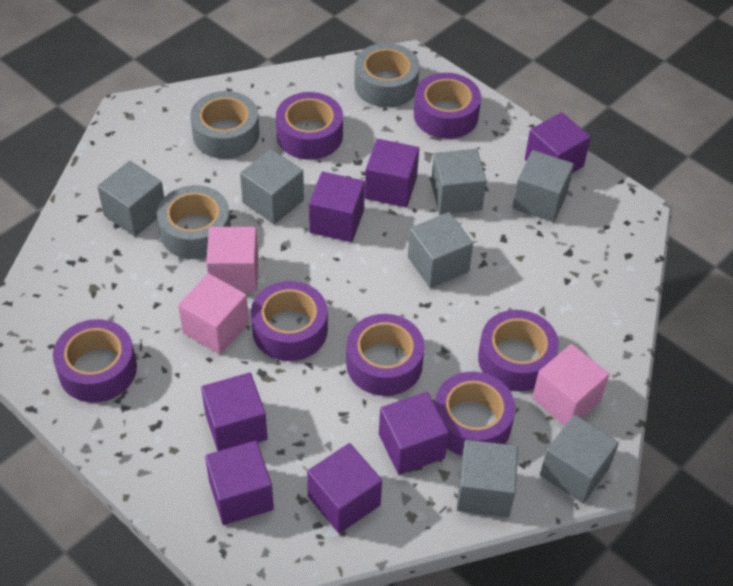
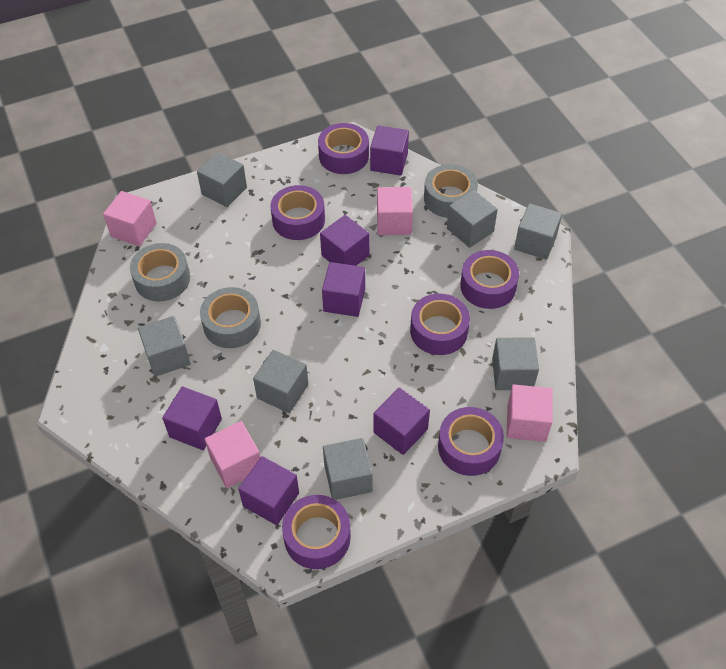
pink cube: 3 -> 4
purple cube: 7 -> 6
purple tape: 7 -> 6

